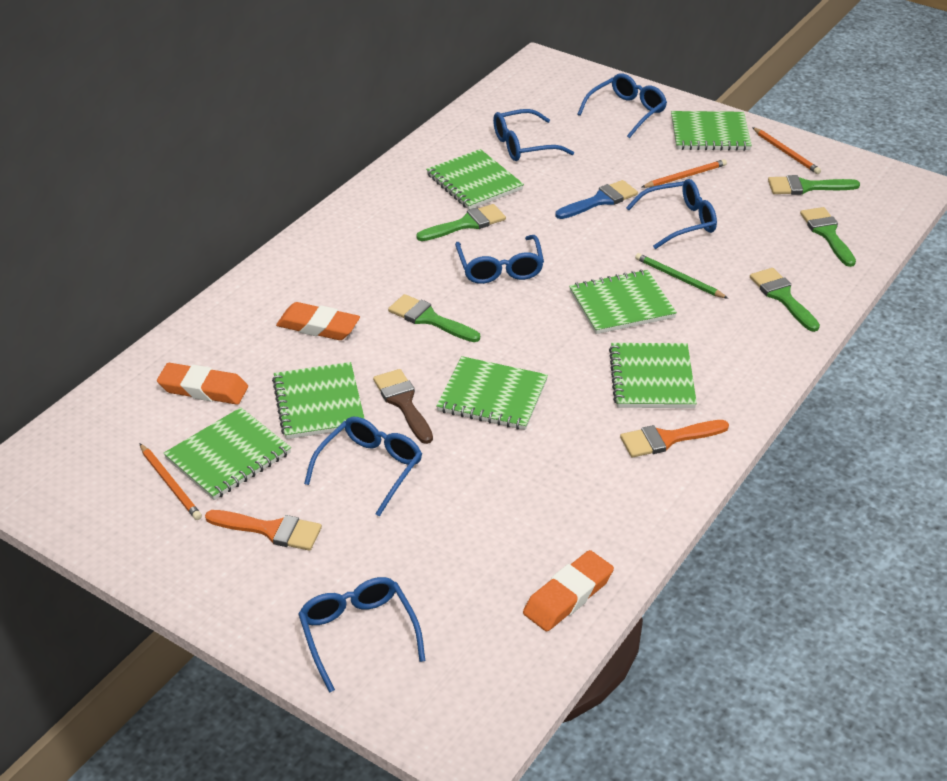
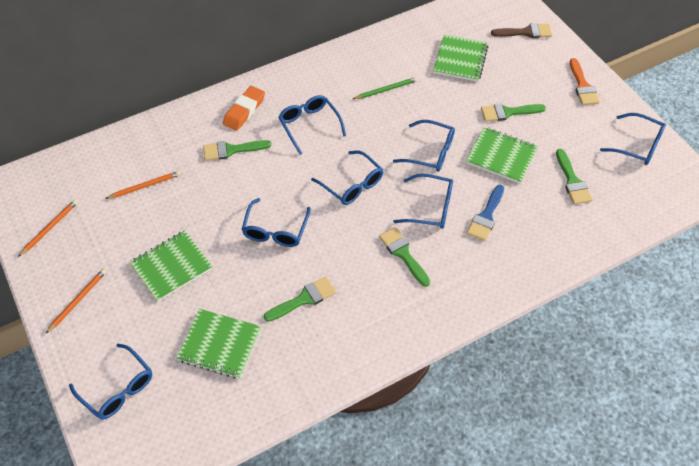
blue glasses: 6 -> 7
green notebook: 7 -> 4
orange brush: 2 -> 1
orange eraser: 3 -> 1

